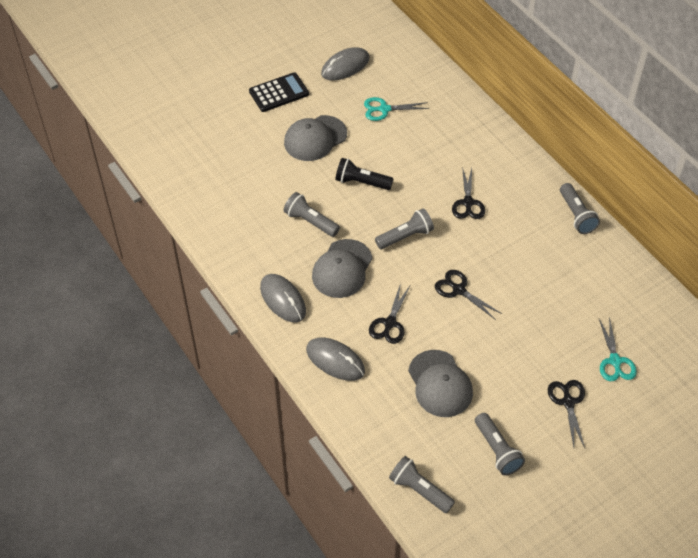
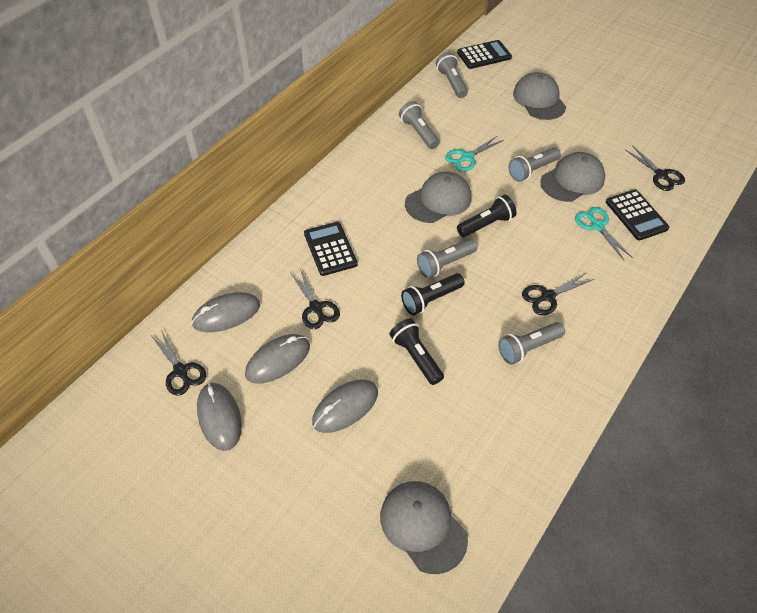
black calculator: 1 -> 3
black flashlight: 1 -> 3
grey cap: 3 -> 4
grey mouse: 3 -> 4

